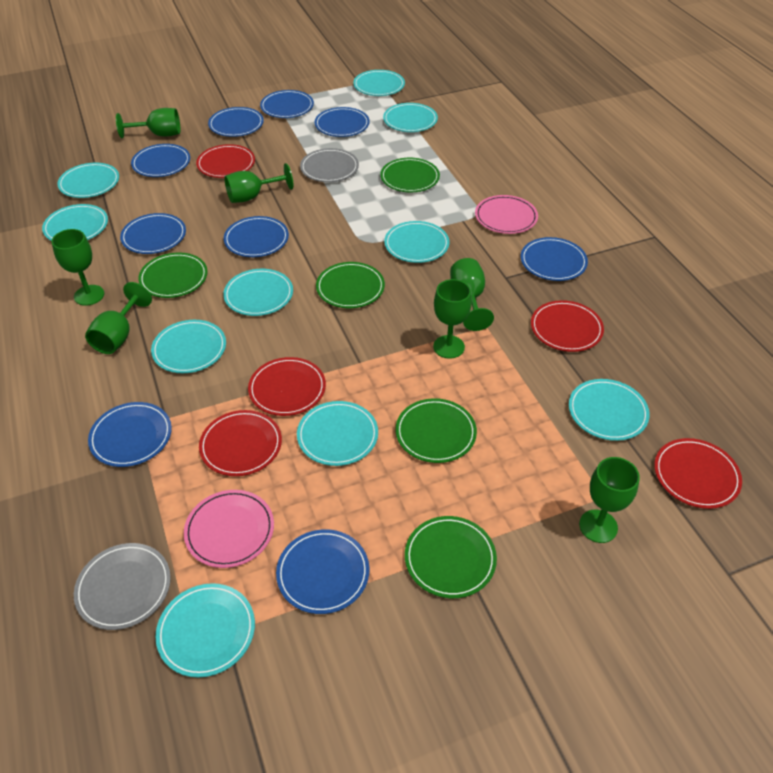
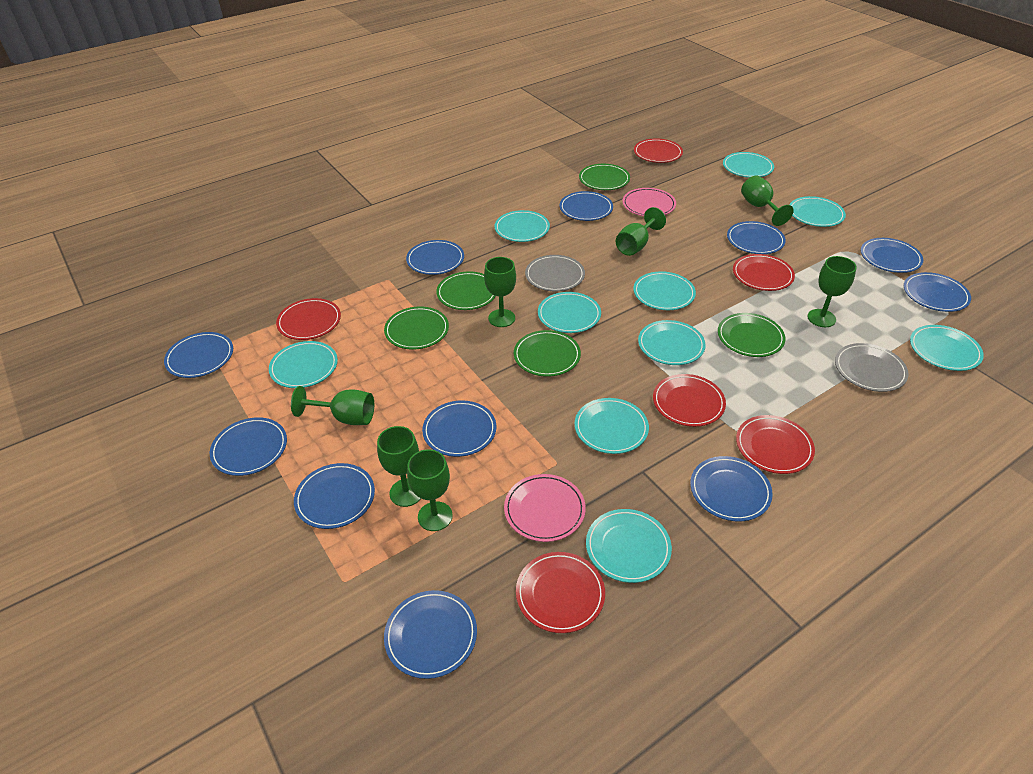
blue plate: 9 -> 11
red plate: 5 -> 6

